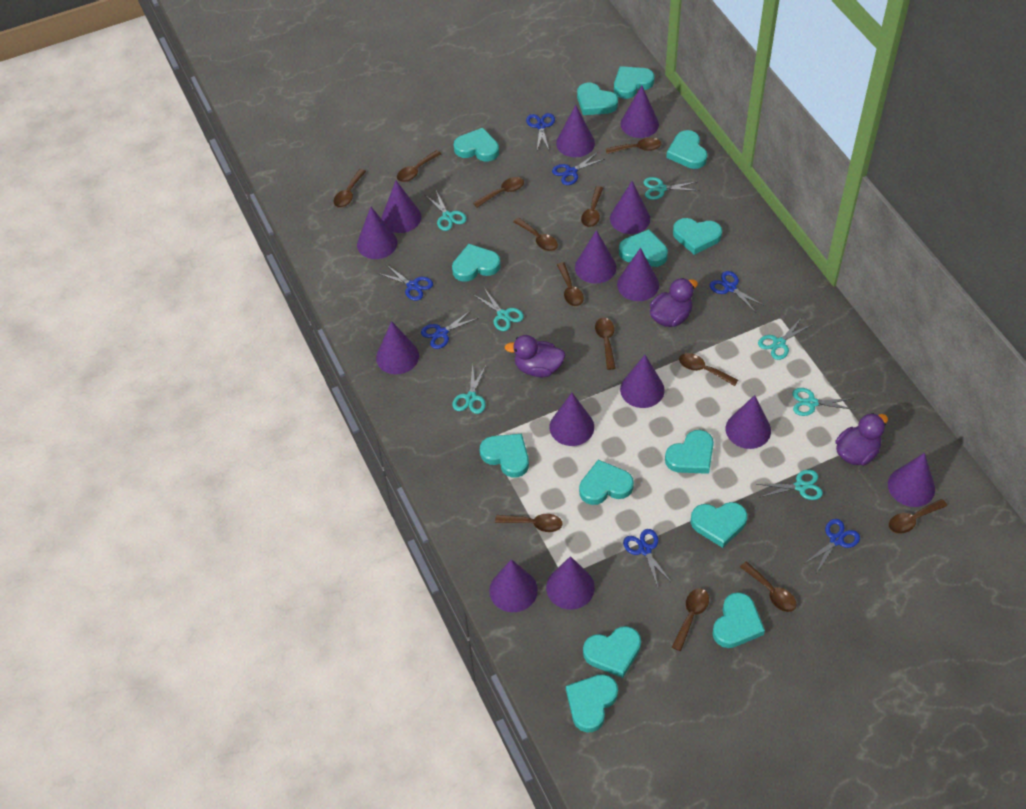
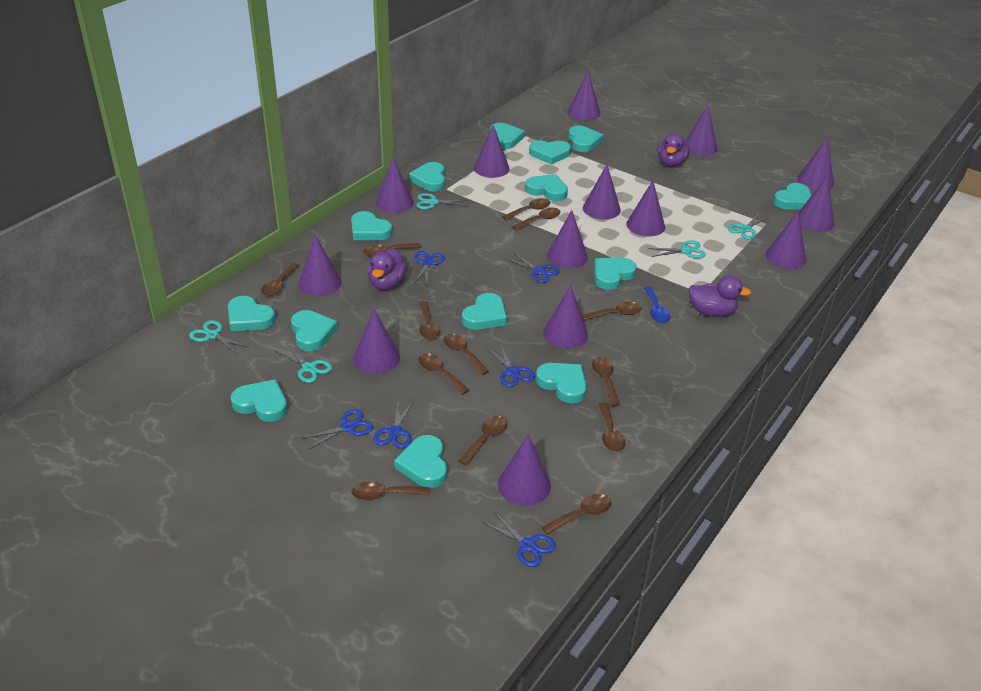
blue scissors: 7 -> 6
blue spoon: 0 -> 1
turquoise scissors: 7 -> 5

